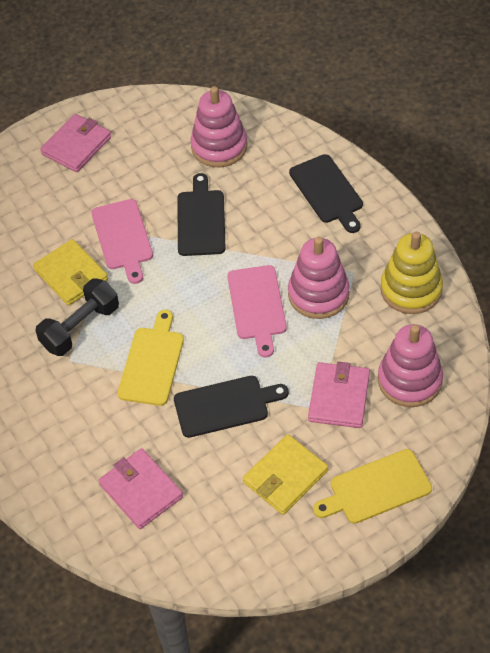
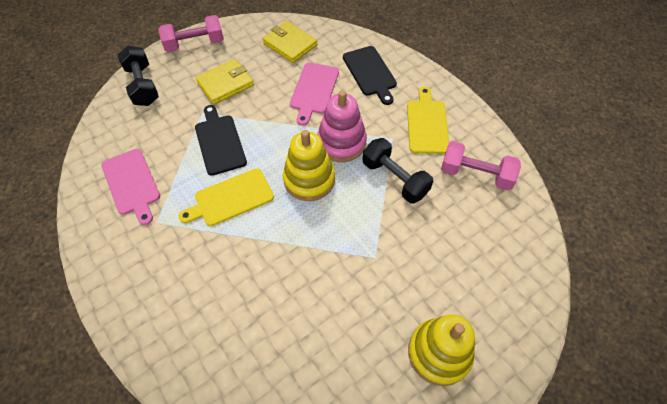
black cutting board: 3 -> 2
black dumbbell: 1 -> 2
pink dumbbell: 0 -> 2
pink stacking toy: 3 -> 1
pink wallet: 3 -> 0
yellow stacking toy: 1 -> 2

